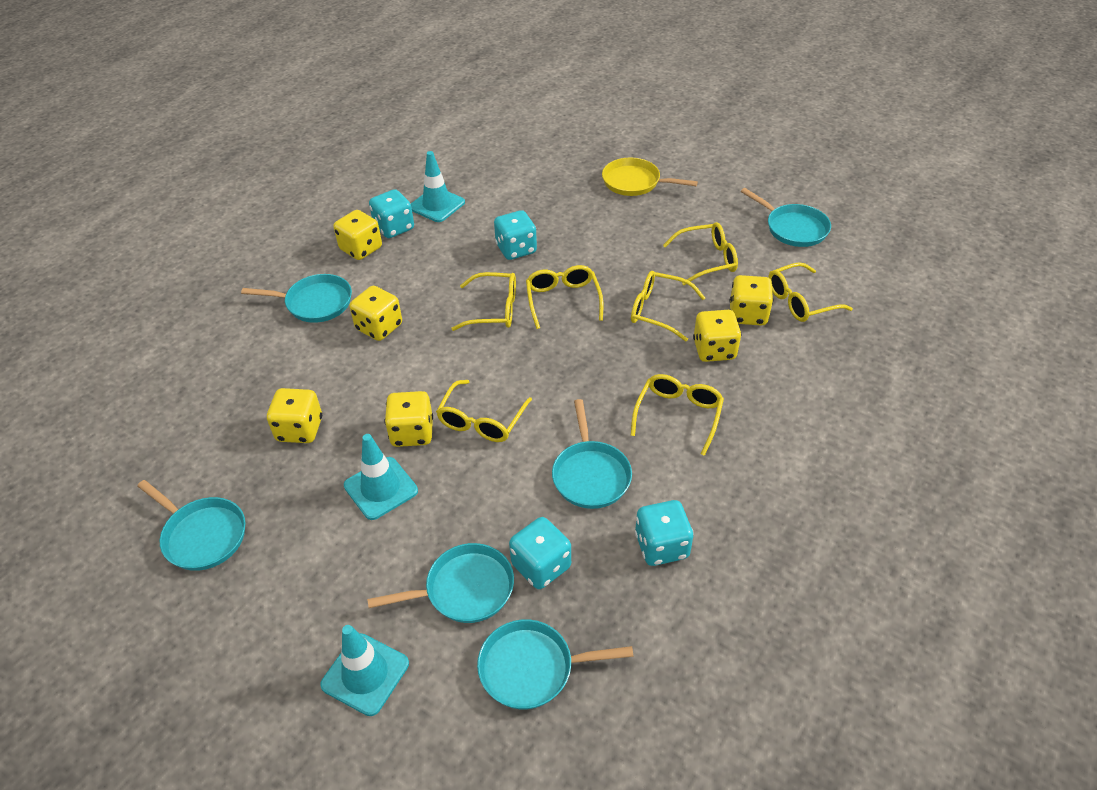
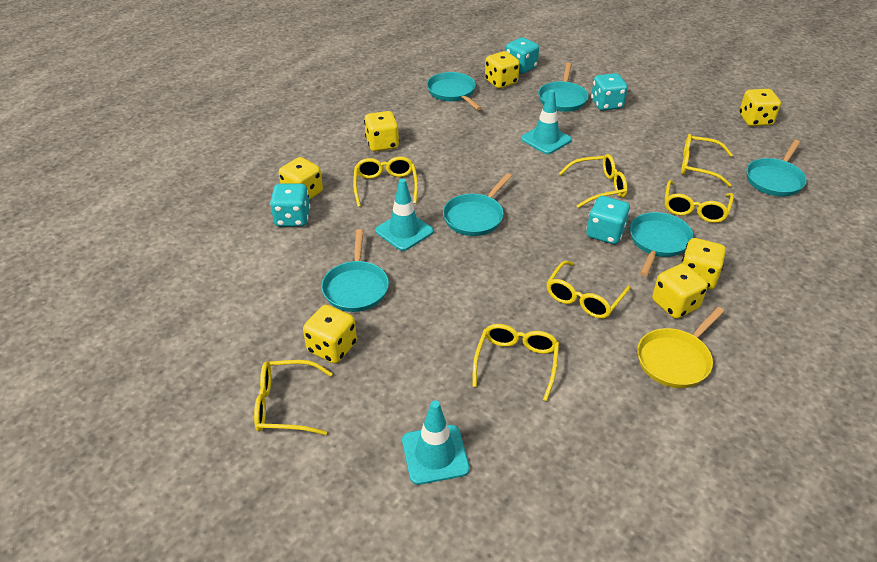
yellow dice: 6 -> 7

